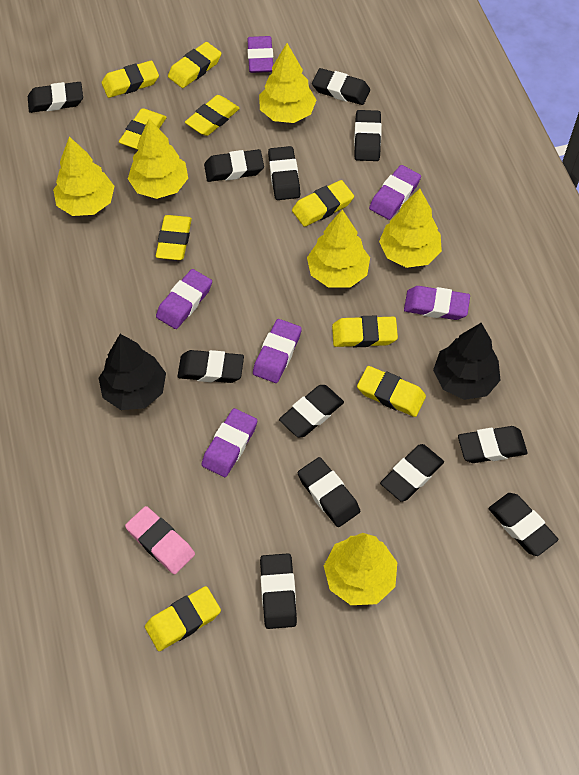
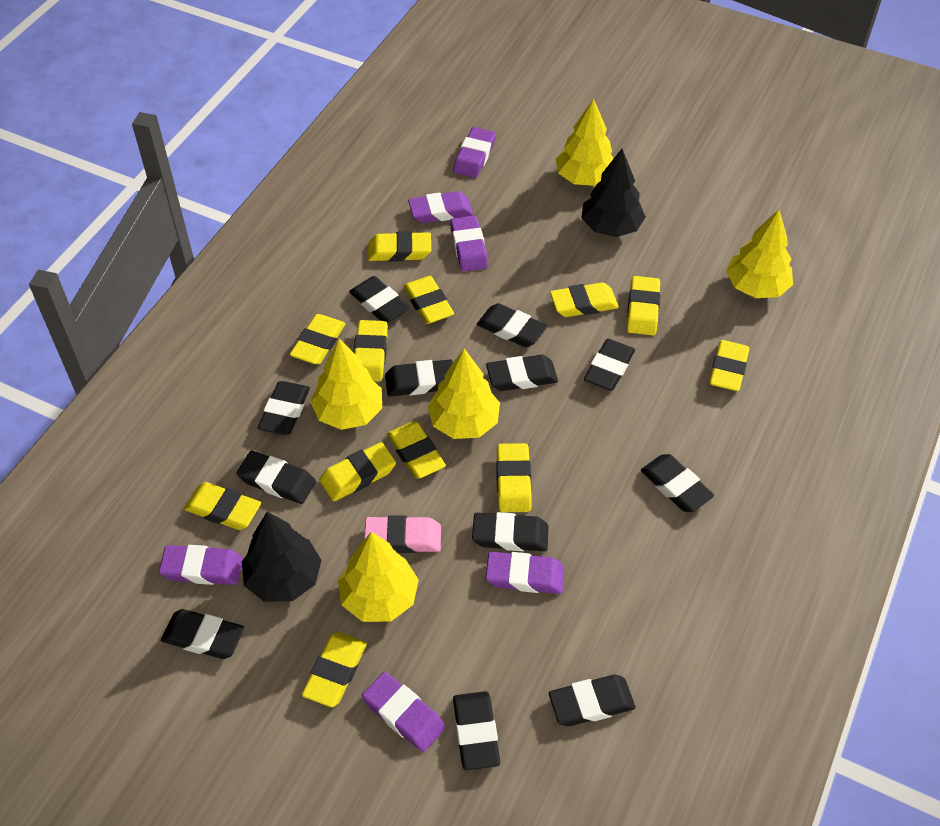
yellow eraser: 9 -> 12
yellow tree: 6 -> 5

